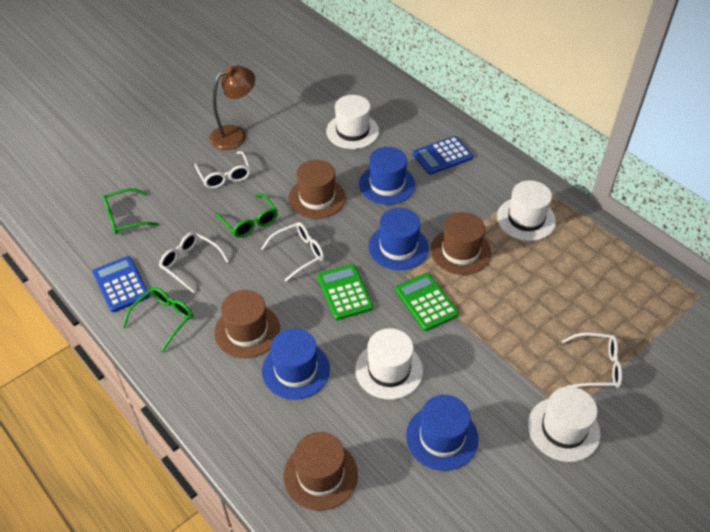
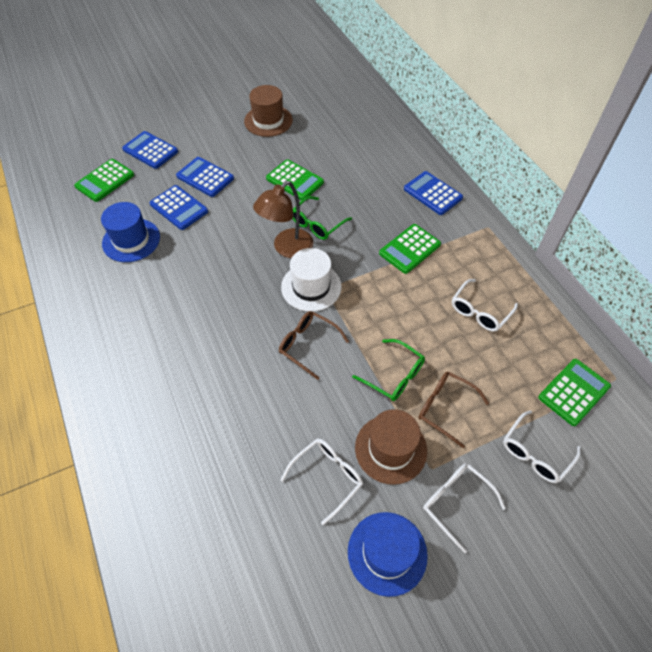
blue calculator: 2 -> 4
blue hat: 4 -> 2
brown glasses: 0 -> 2
brown hat: 4 -> 2
green calculator: 2 -> 4
green glasses: 3 -> 2
white hat: 4 -> 1

